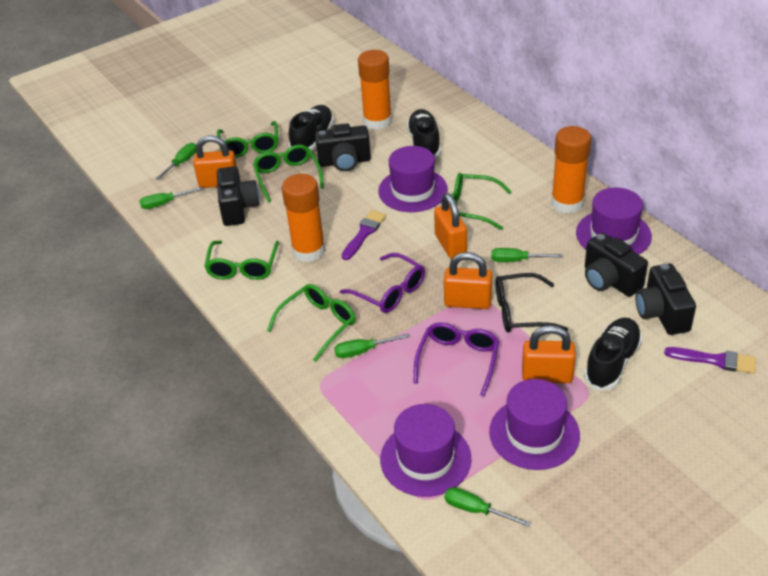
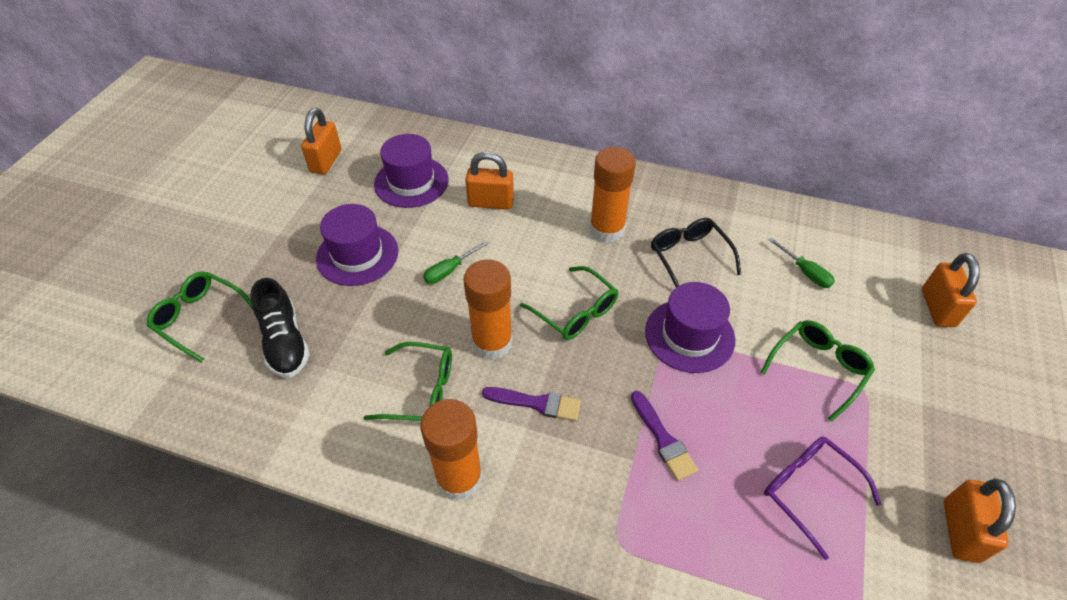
black camera: 4 -> 0
black shoe: 3 -> 1
green glasses: 5 -> 4
green screwdriver: 5 -> 2
purple glasses: 2 -> 1
purple hat: 4 -> 3

